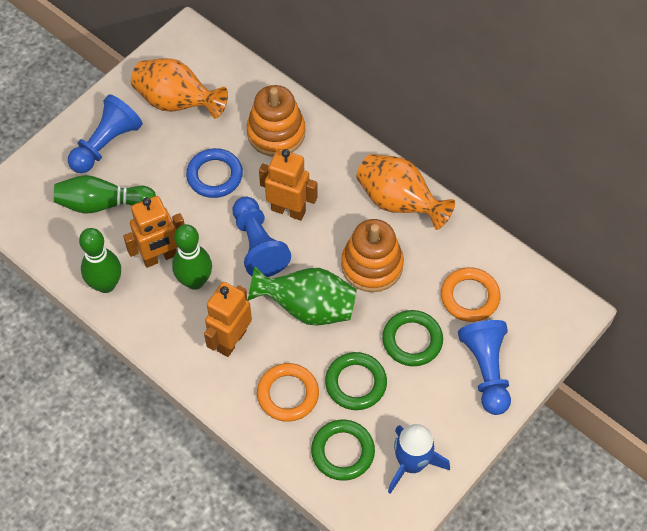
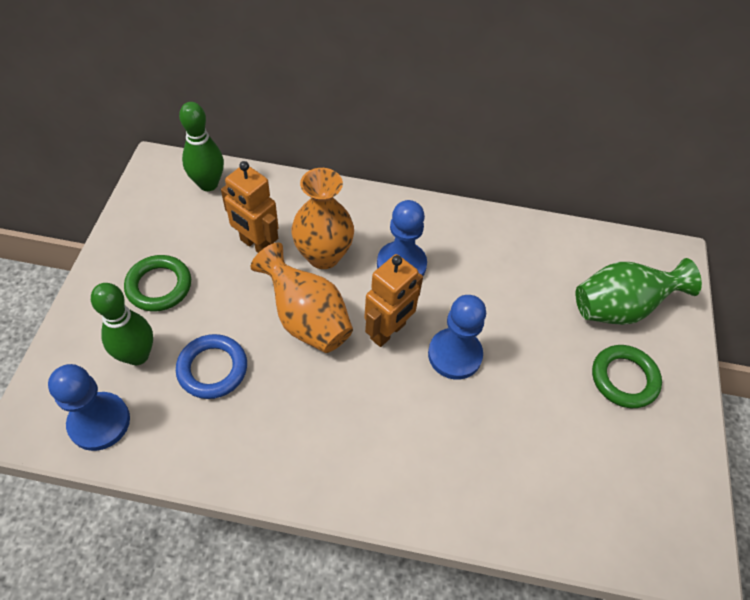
blue rocket: 1 -> 0
green bowling pin: 3 -> 2
green ring: 3 -> 2
orange ring: 2 -> 0
orange robot: 3 -> 2
orange stacking toy: 2 -> 0

